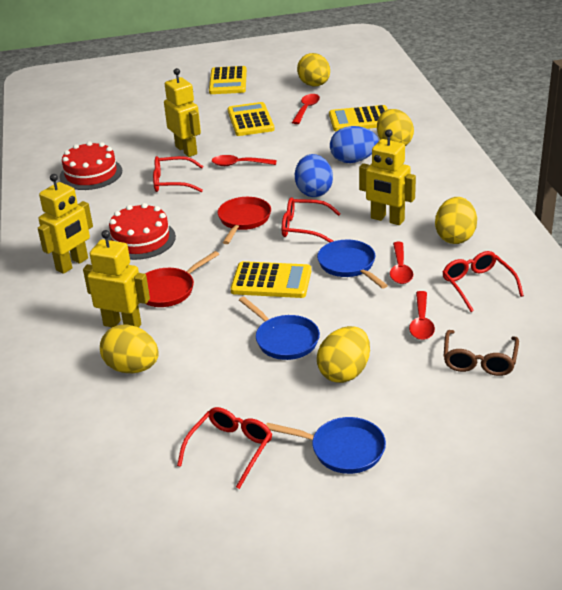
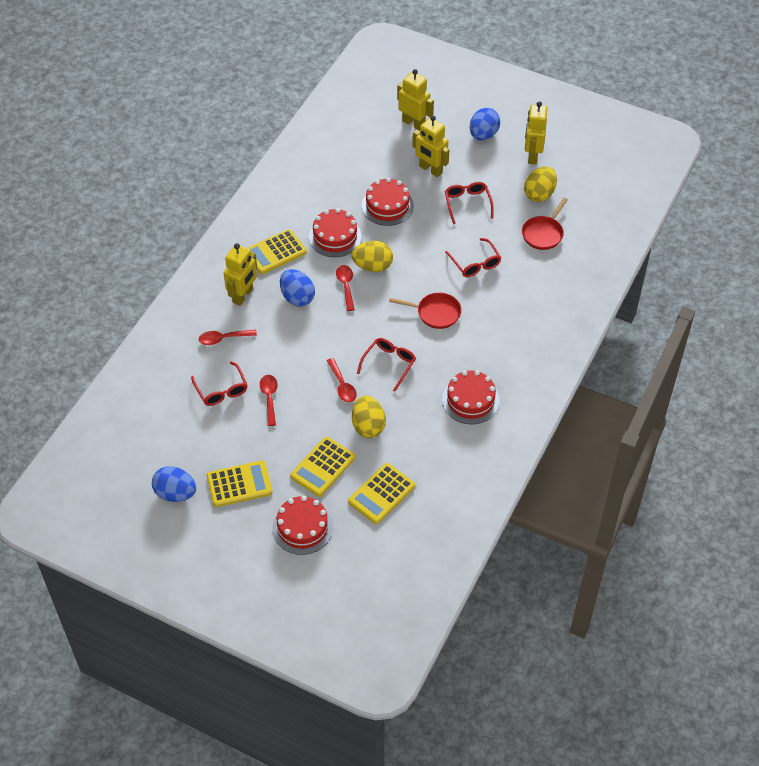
blue egg: 2 -> 3
blue pan: 3 -> 0
brown glasses: 1 -> 0
red cake: 2 -> 4
yellow egg: 5 -> 3

